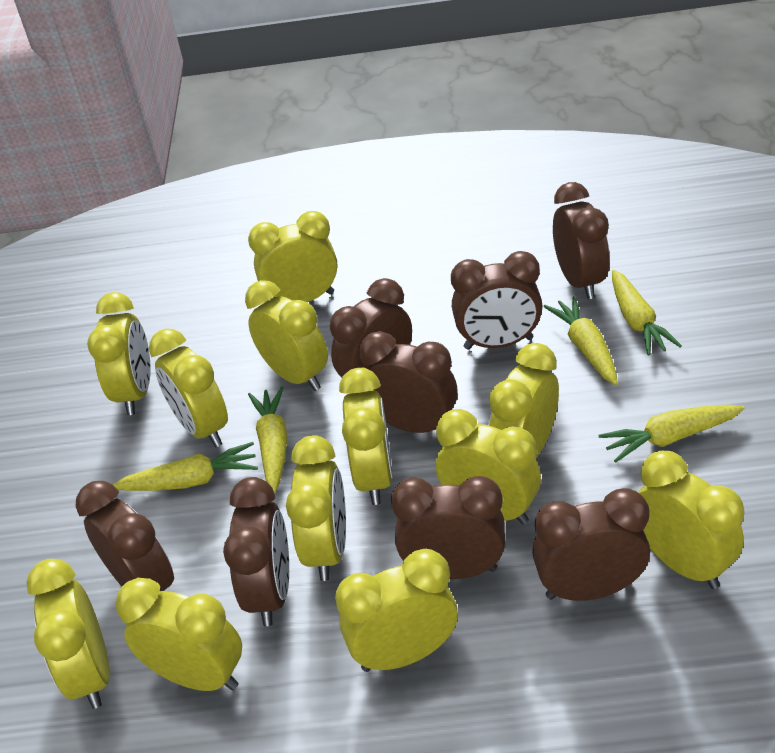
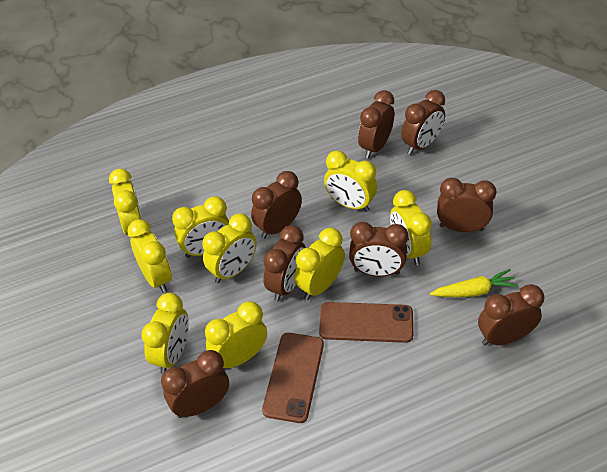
brown phone: 0 -> 2
yellow carrot: 5 -> 1
yellow clock: 12 -> 9

